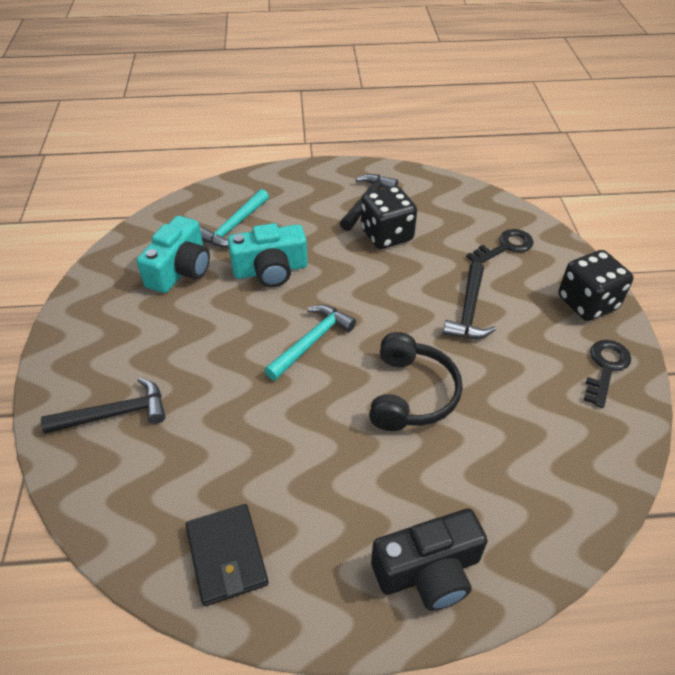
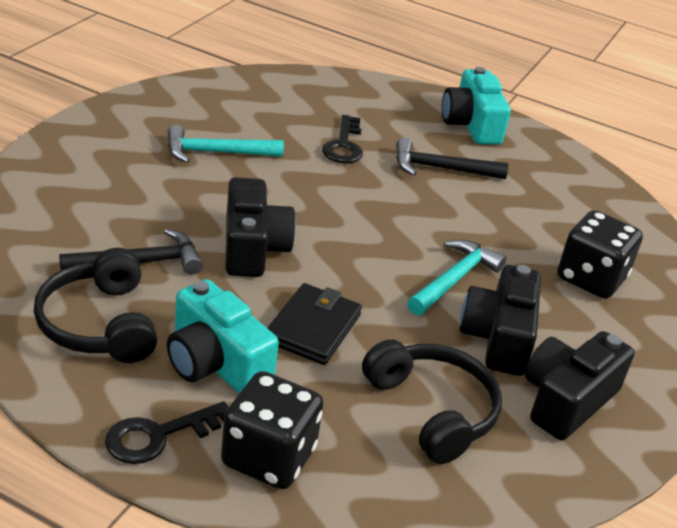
black camera: 1 -> 3
black hammer: 3 -> 2
black headphones: 1 -> 2

